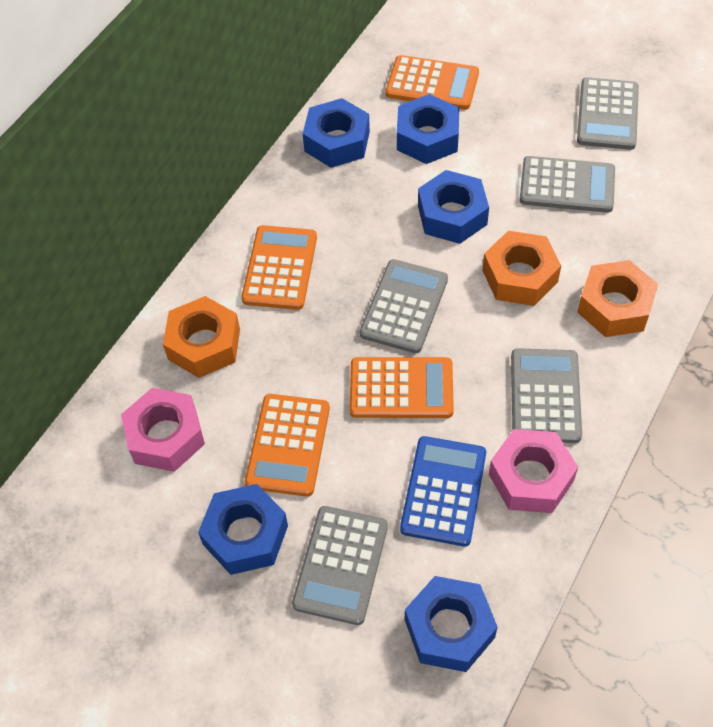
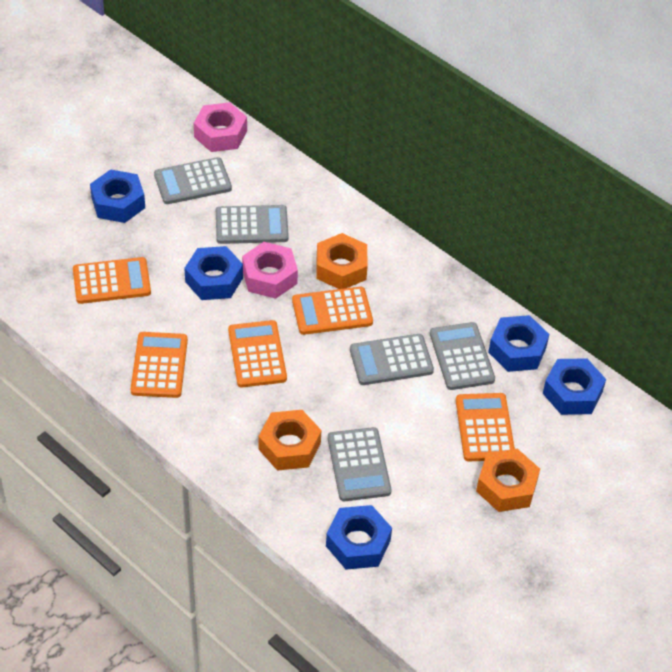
blue calculator: 1 -> 0
orange calculator: 4 -> 5

